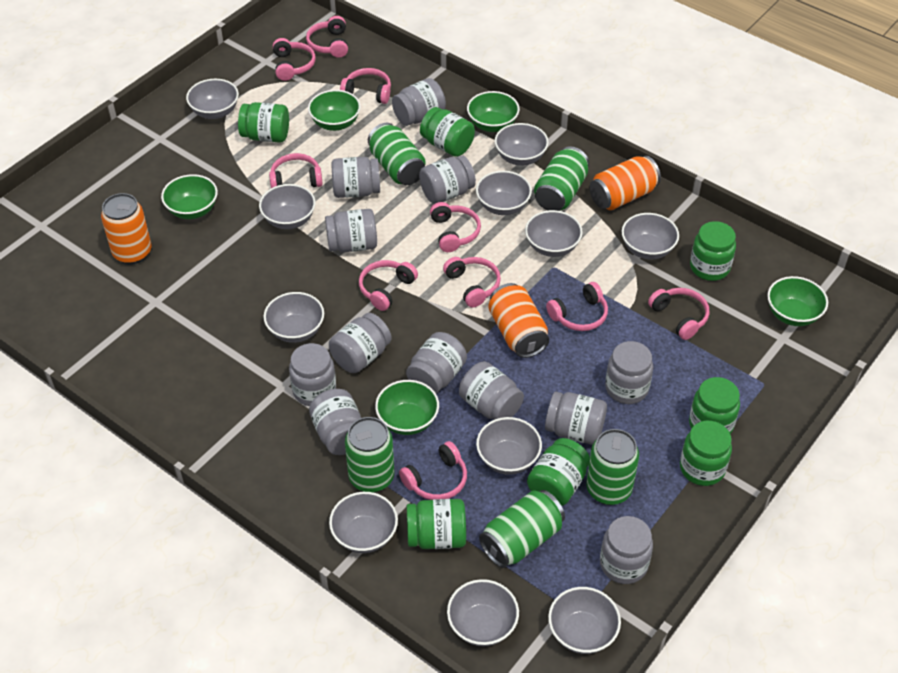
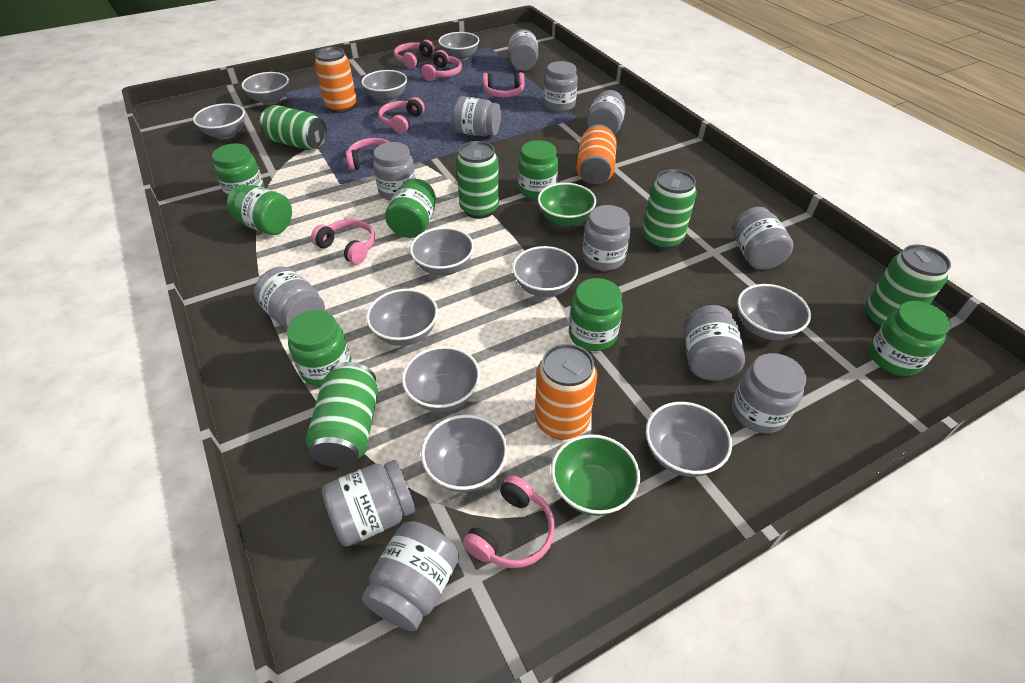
green bowl: 5 -> 2
pink headphones: 10 -> 7

